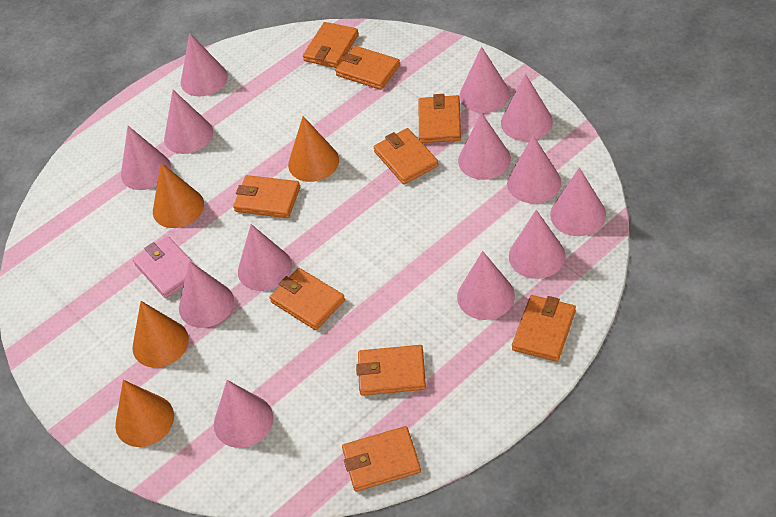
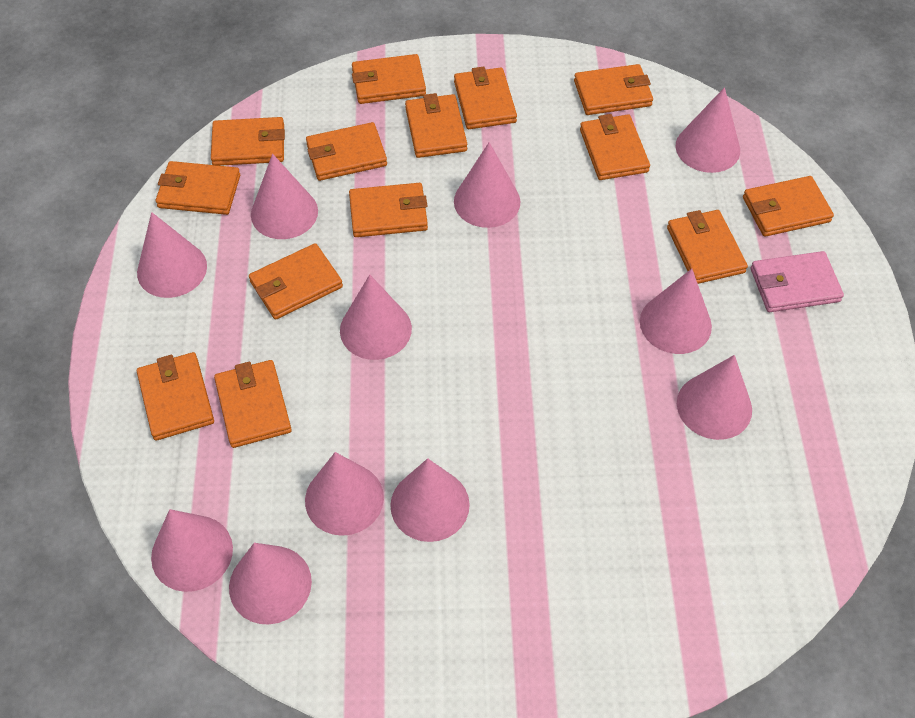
orange cone: 4 -> 0
orange wallet: 9 -> 14
pink cone: 13 -> 11

